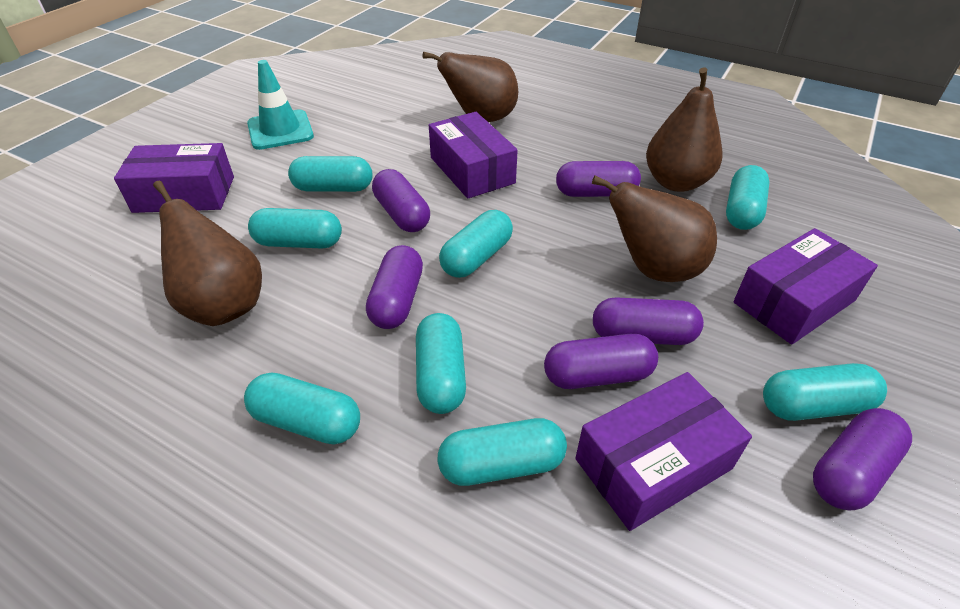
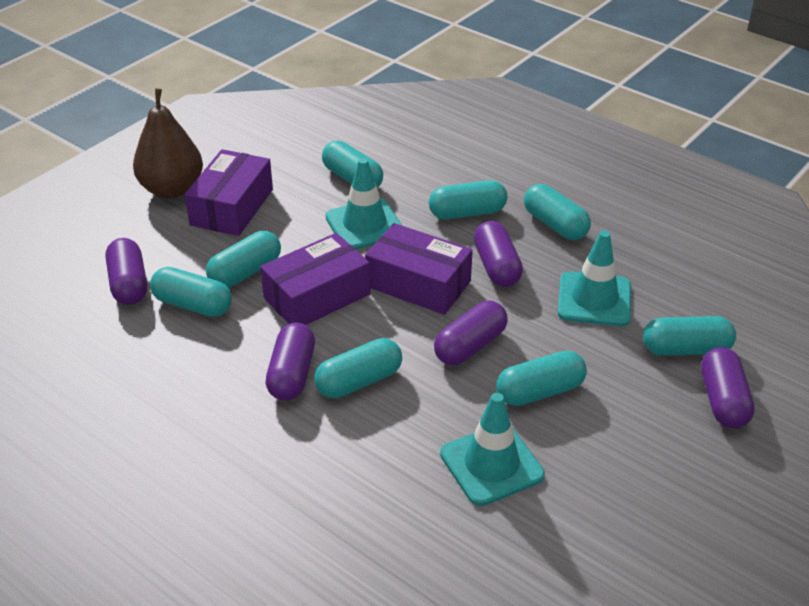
brown pear: 4 -> 1
purple box: 4 -> 3
purple capsule: 6 -> 5
turquoise traffic cone: 1 -> 3

